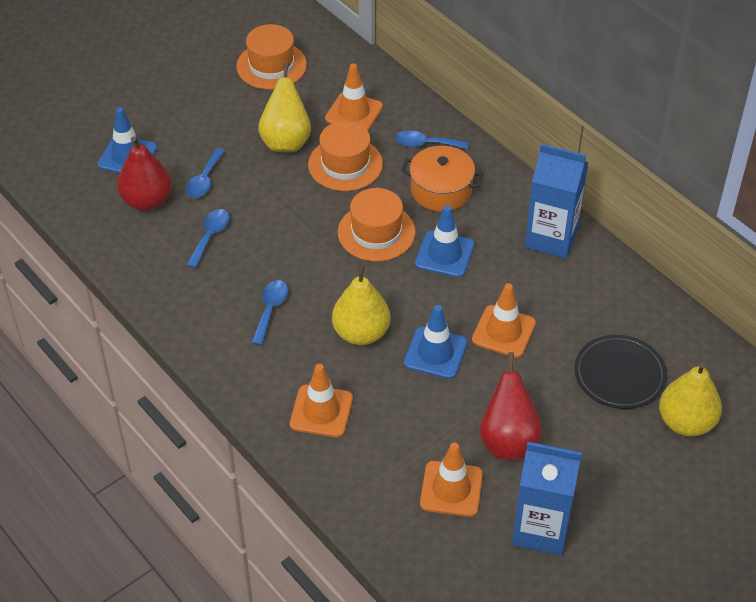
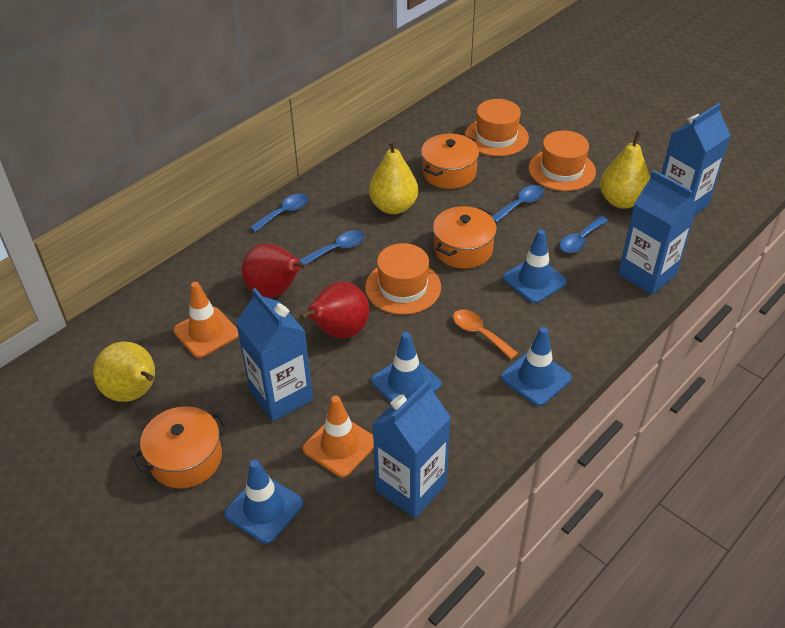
black plate: 1 -> 0
blue carton: 2 -> 4
blue traffic cone: 3 -> 4
orange pot: 1 -> 3
orange spoon: 0 -> 1
orange traffic cone: 4 -> 2

